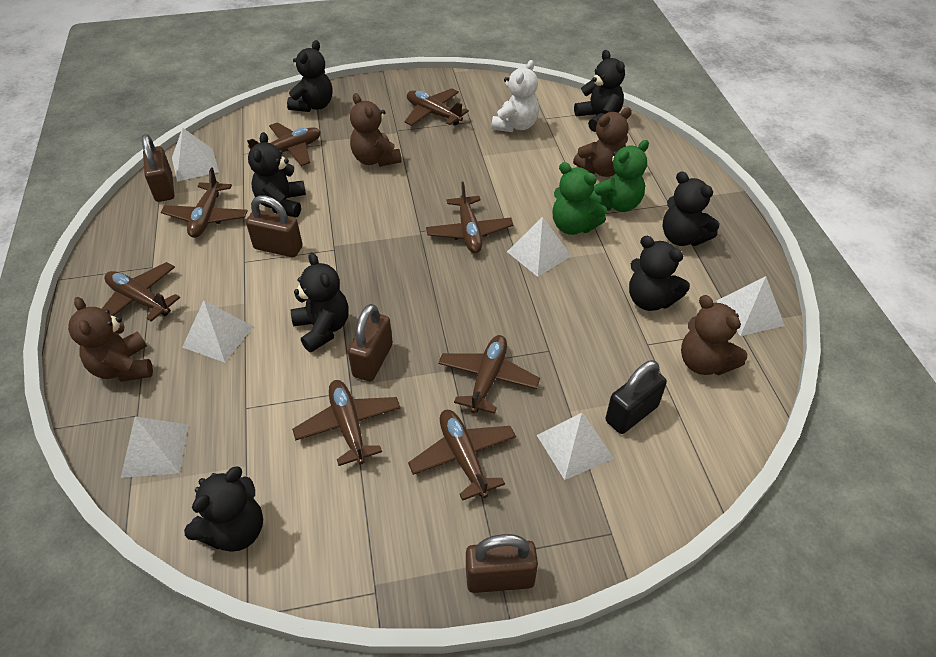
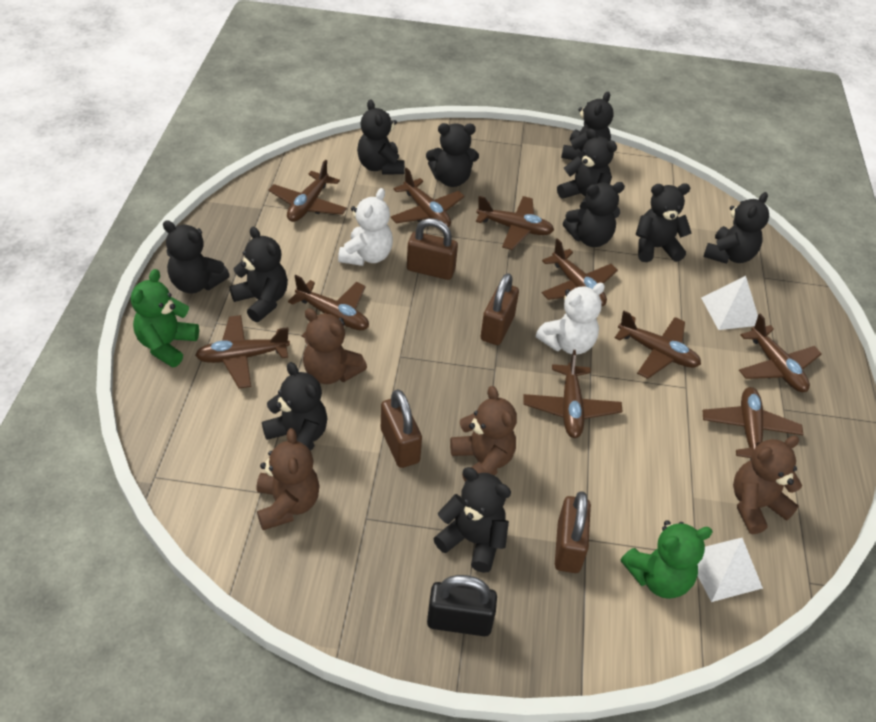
black teddy bear: 7 -> 11
brown plane: 8 -> 10
white pyramid: 6 -> 2
white teddy bear: 1 -> 2

